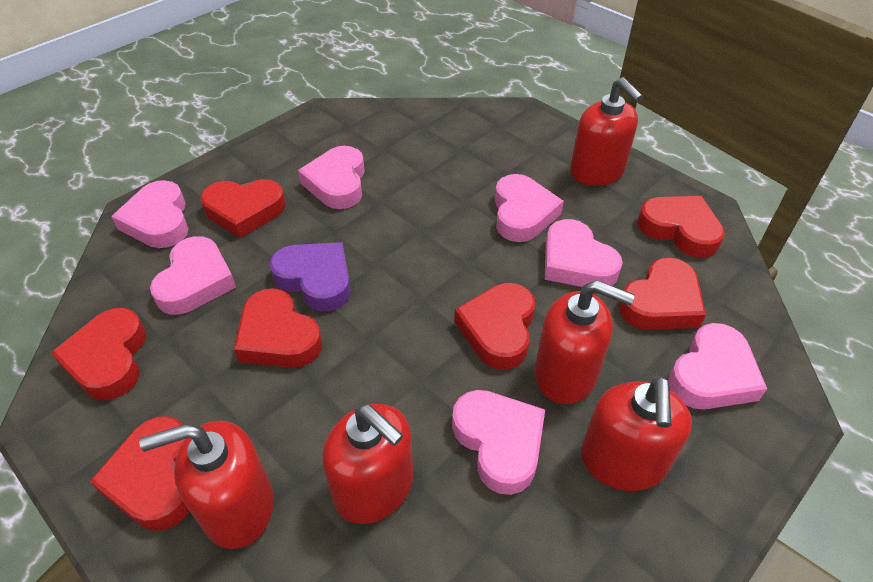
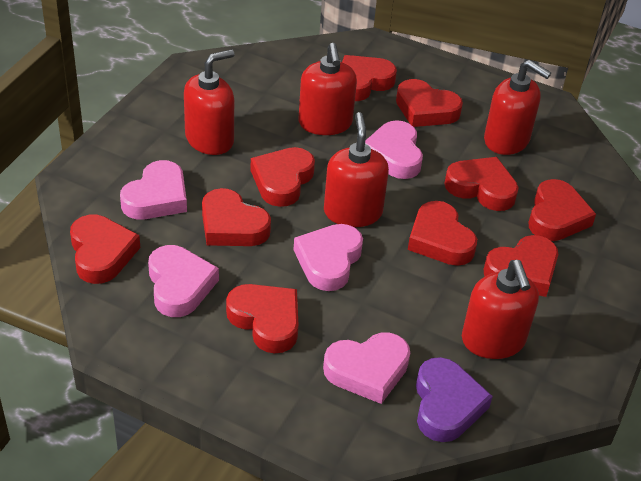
pink heart: 7 -> 5
red heart: 7 -> 10

